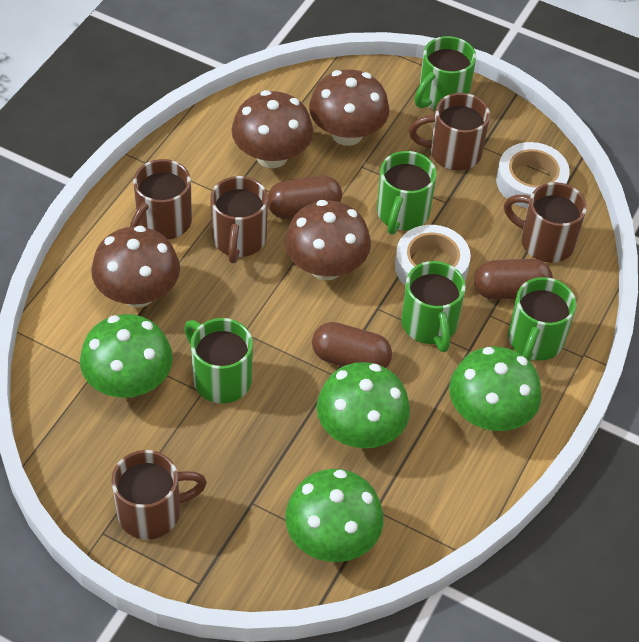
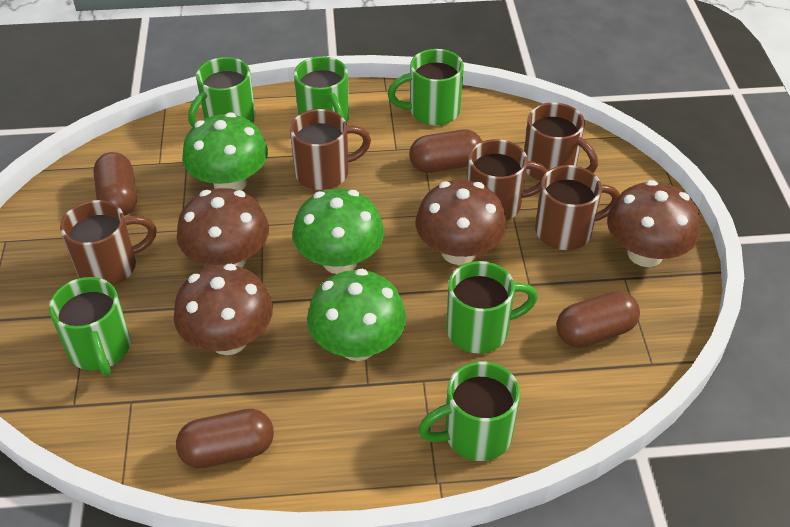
brown capsule: 3 -> 4
green mug: 5 -> 6
green mushroom: 4 -> 3
white tape: 2 -> 0

